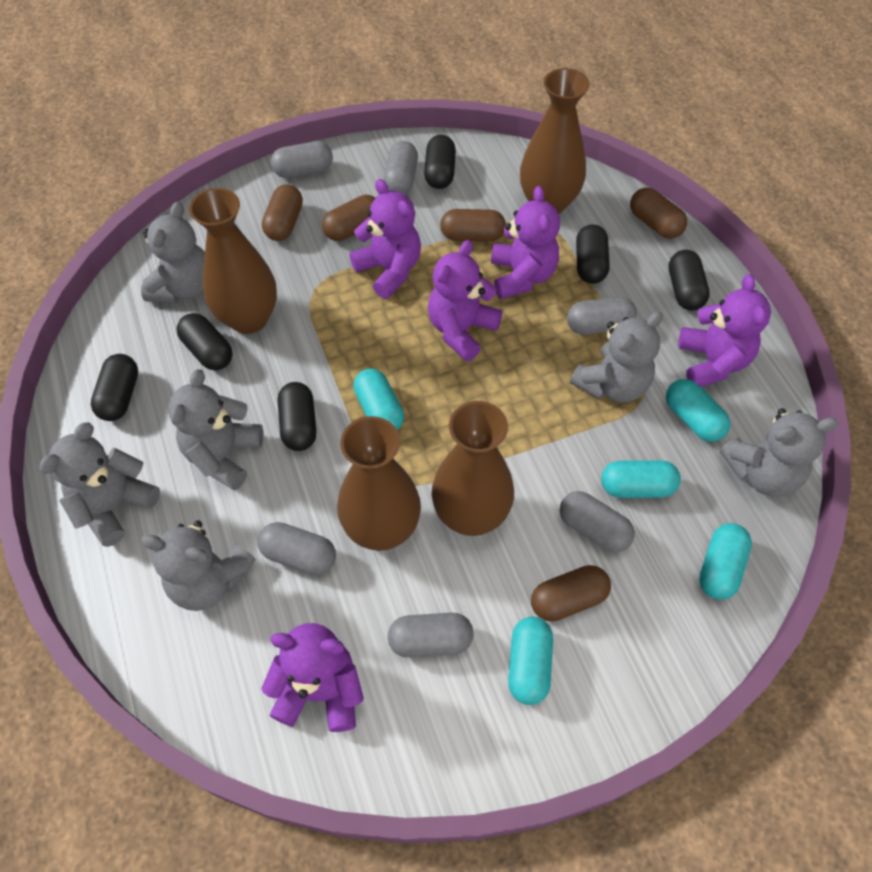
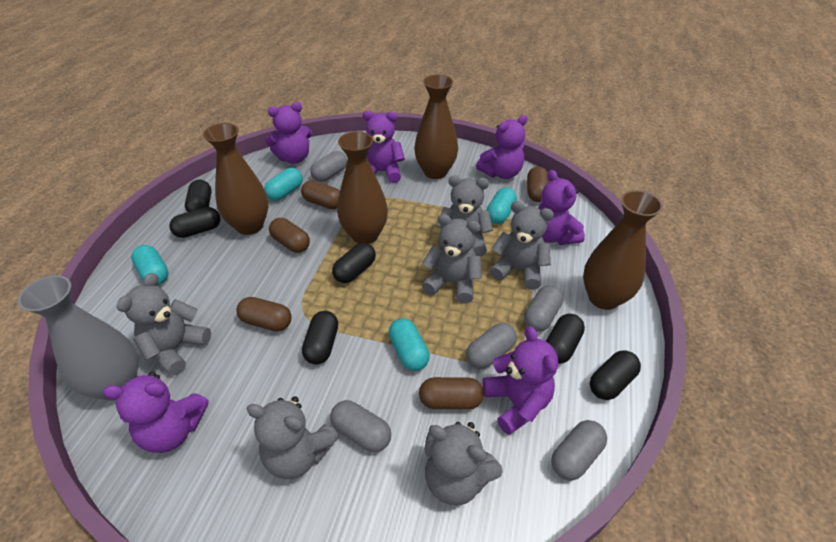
grey capsule: 6 -> 5
grey vase: 0 -> 1
purple teddy bear: 5 -> 6
turquoise capsule: 5 -> 4

